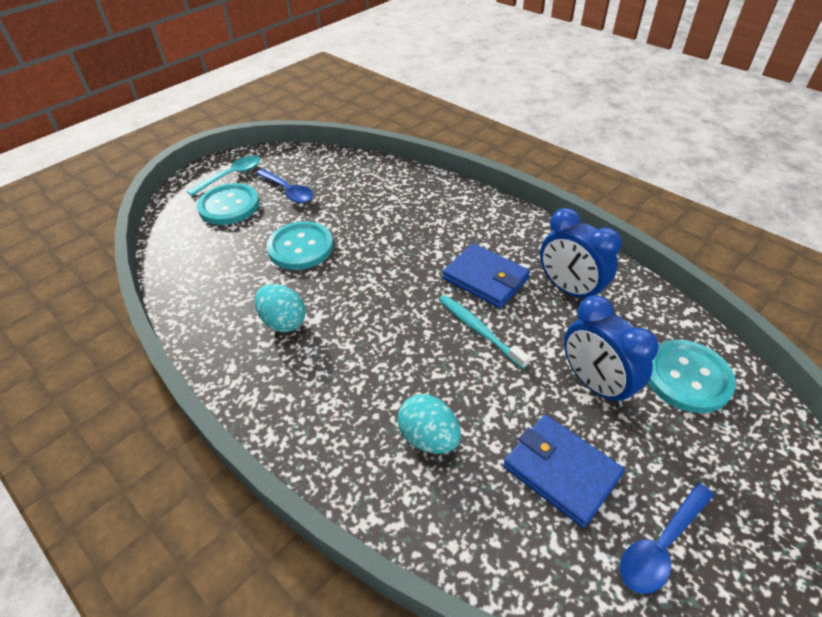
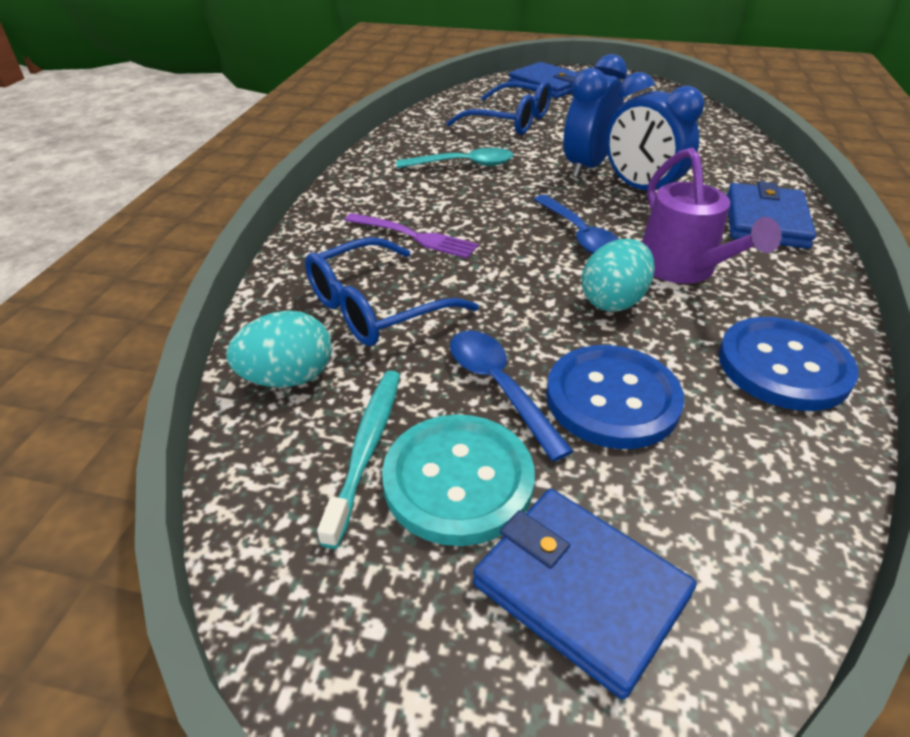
blue button: 0 -> 2
blue glasses: 0 -> 2
blue wallet: 2 -> 3
purple fork: 0 -> 1
purple watering can: 0 -> 1
turquoise button: 3 -> 1

